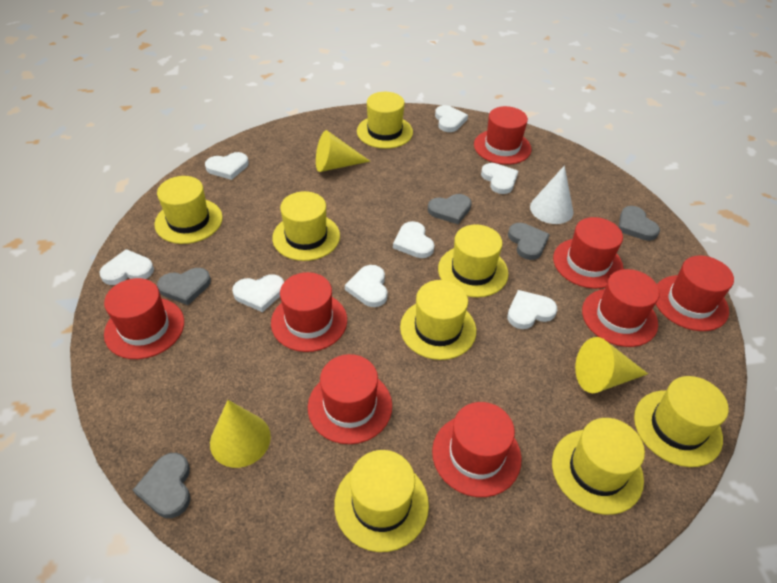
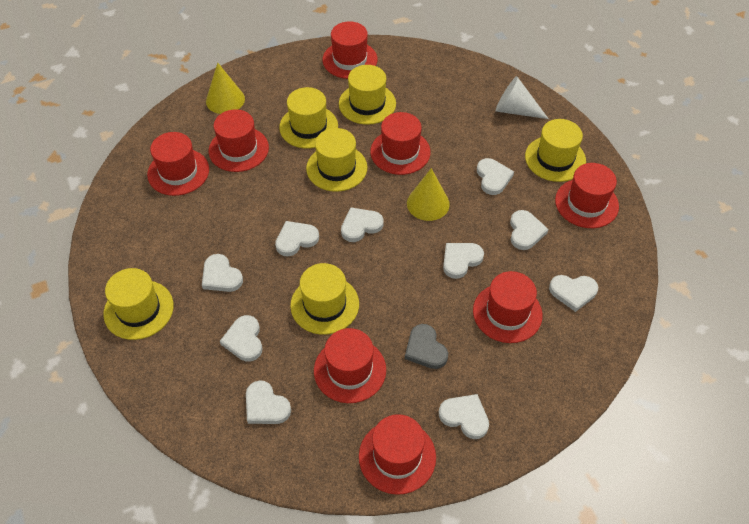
grey heart: 5 -> 1
white heart: 8 -> 10
yellow cone: 3 -> 2
yellow hat: 8 -> 6

